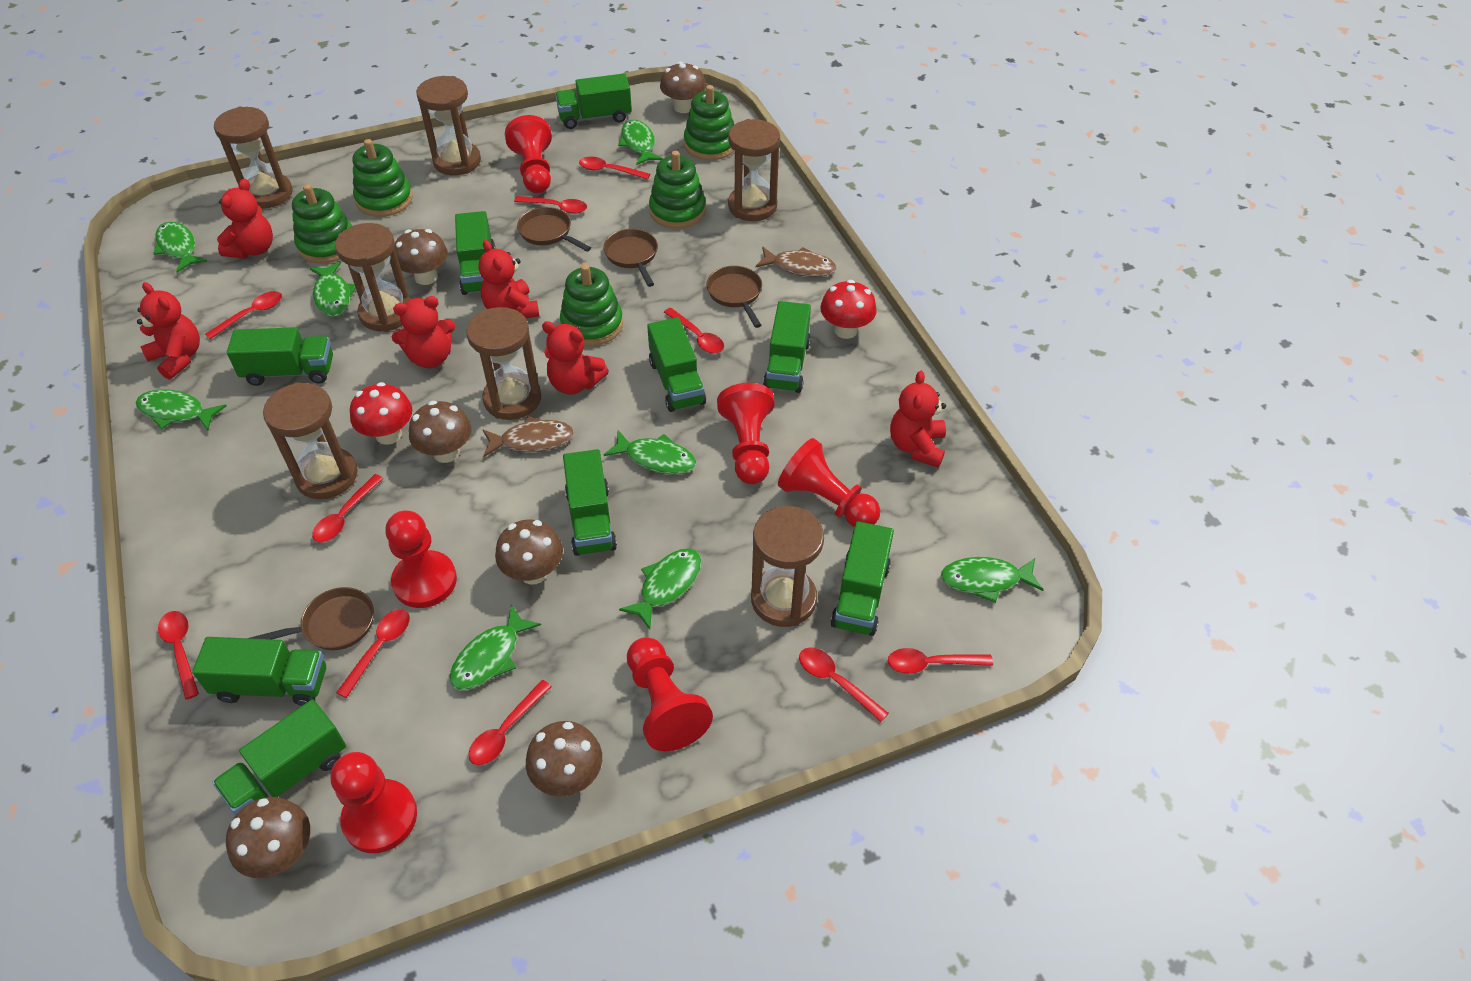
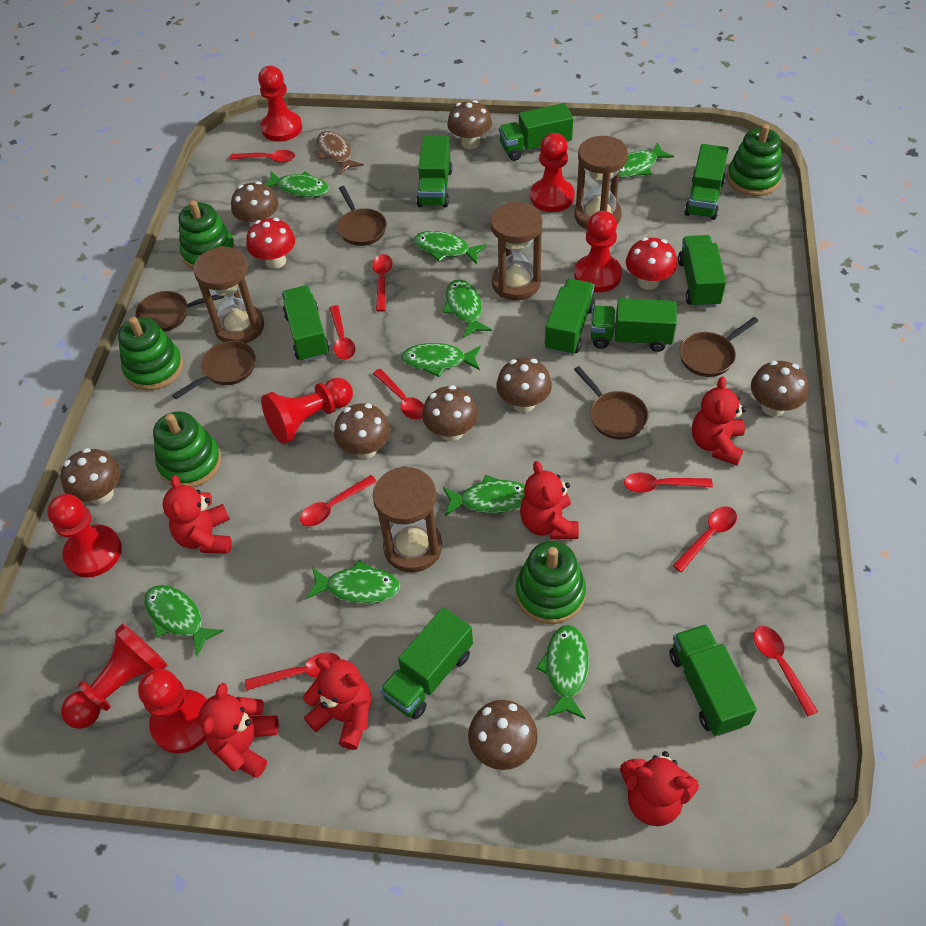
brown fish: 2 -> 1
brown hourglass: 7 -> 4
brown mushroom: 6 -> 8
brown pan: 4 -> 5
green fish: 8 -> 9
red pawn: 6 -> 7
red spoon: 10 -> 9

